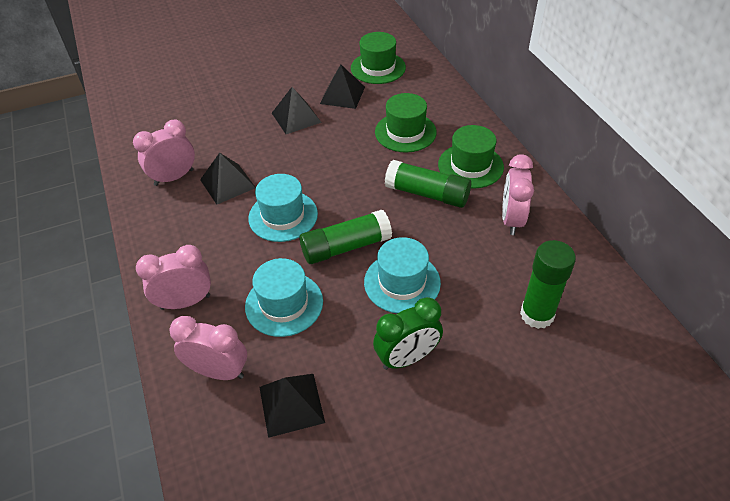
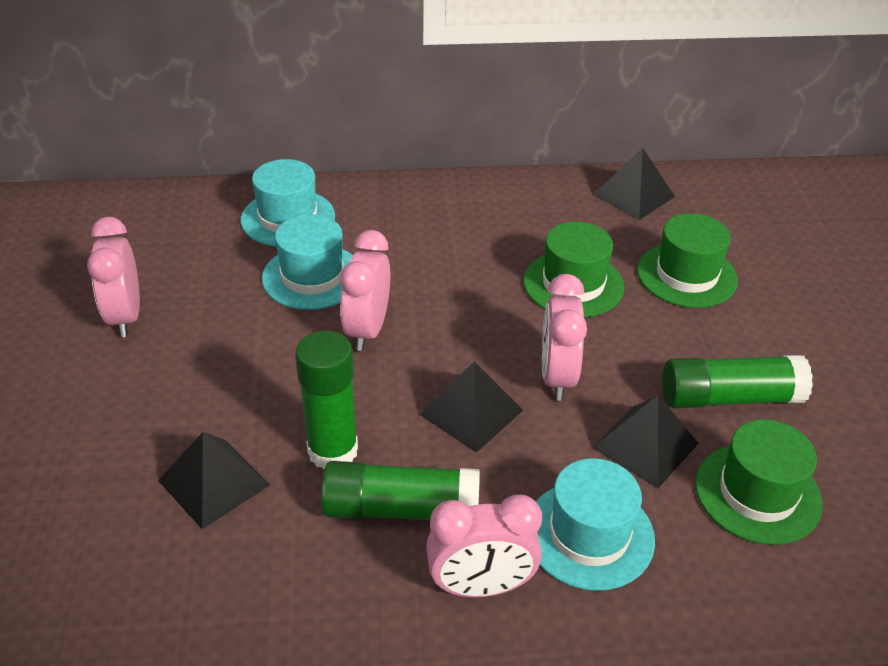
green clock: 1 -> 0

